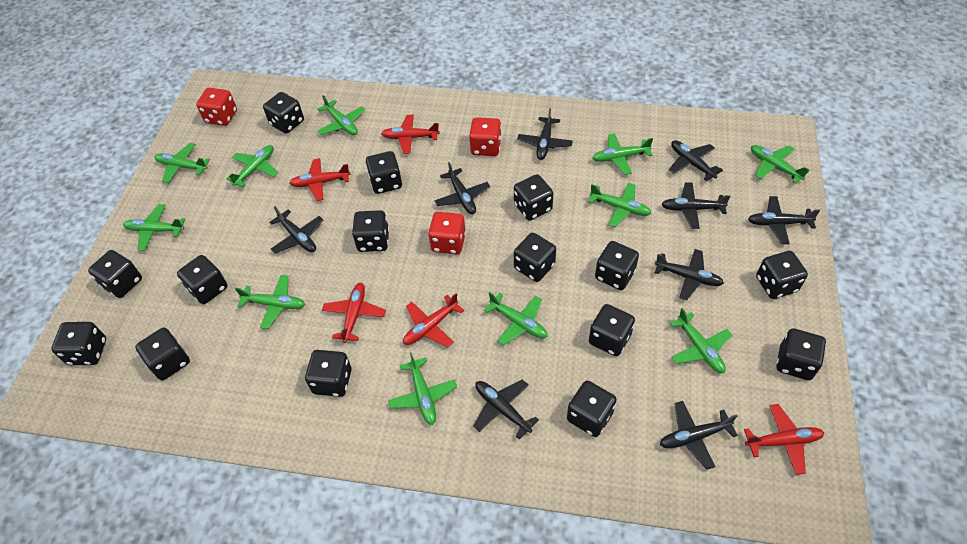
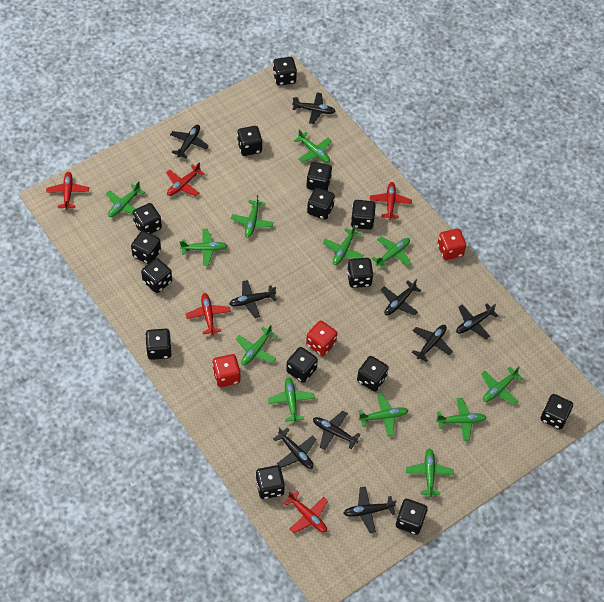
green plane: 11 -> 12

